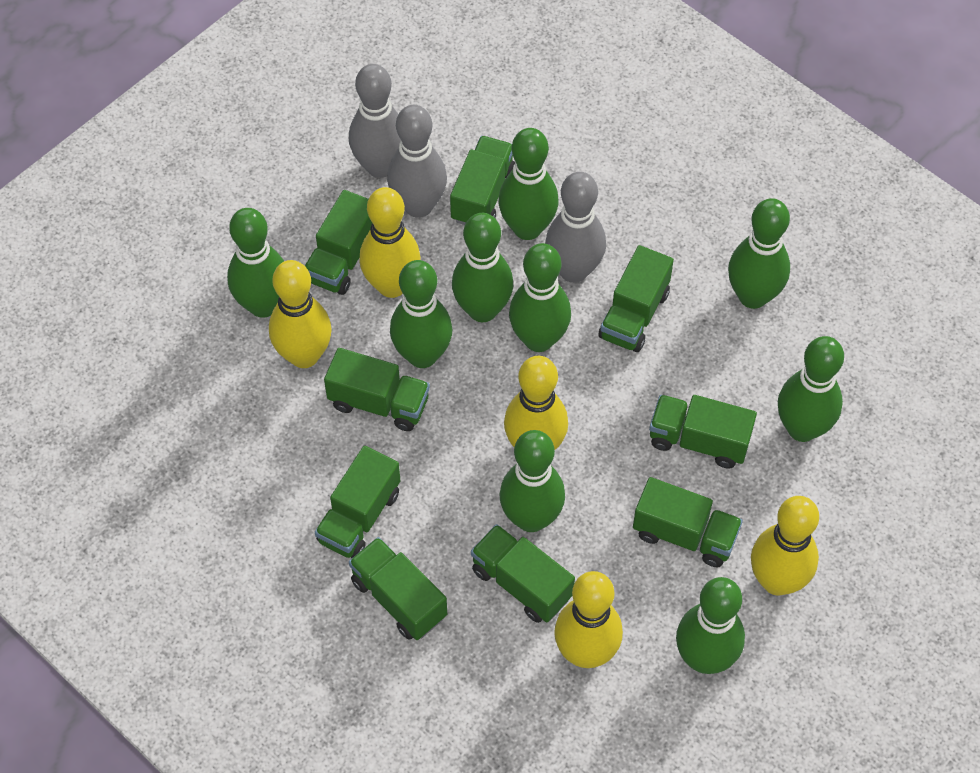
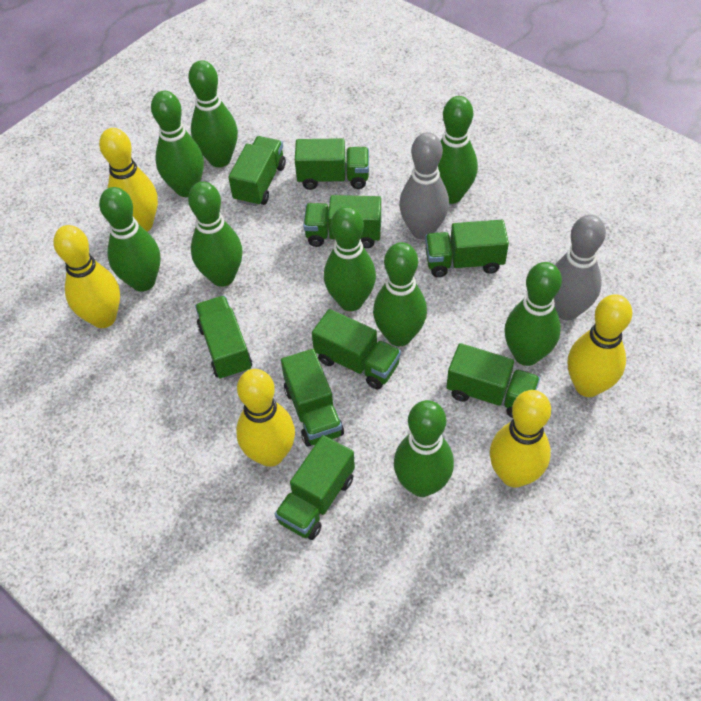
grey bowling pin: 3 -> 2

